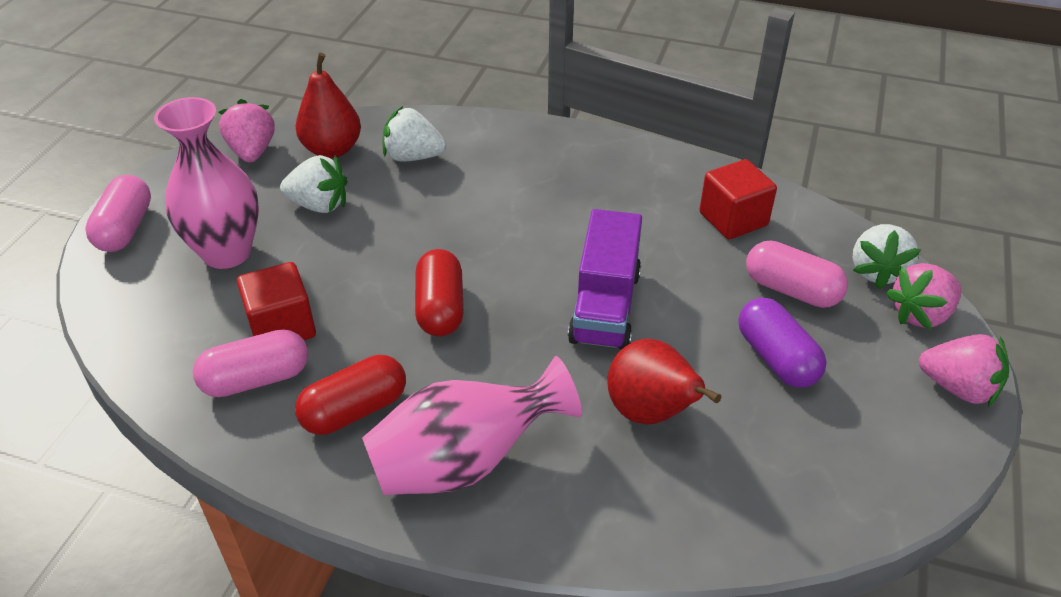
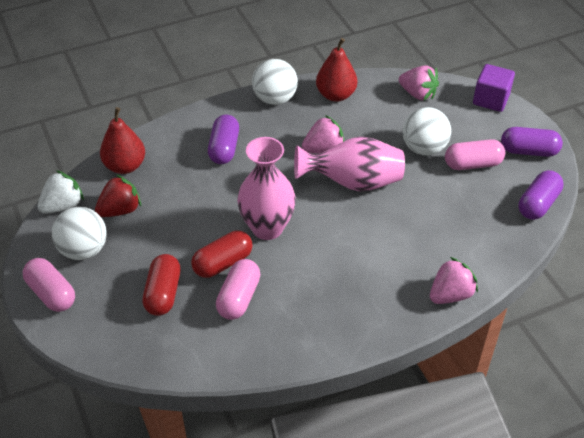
purple capsule: 1 -> 3
purple cube: 0 -> 1
purple truck: 1 -> 0
red cube: 2 -> 0
red strawberry: 0 -> 1
white ball: 0 -> 3
white strawberry: 3 -> 1

